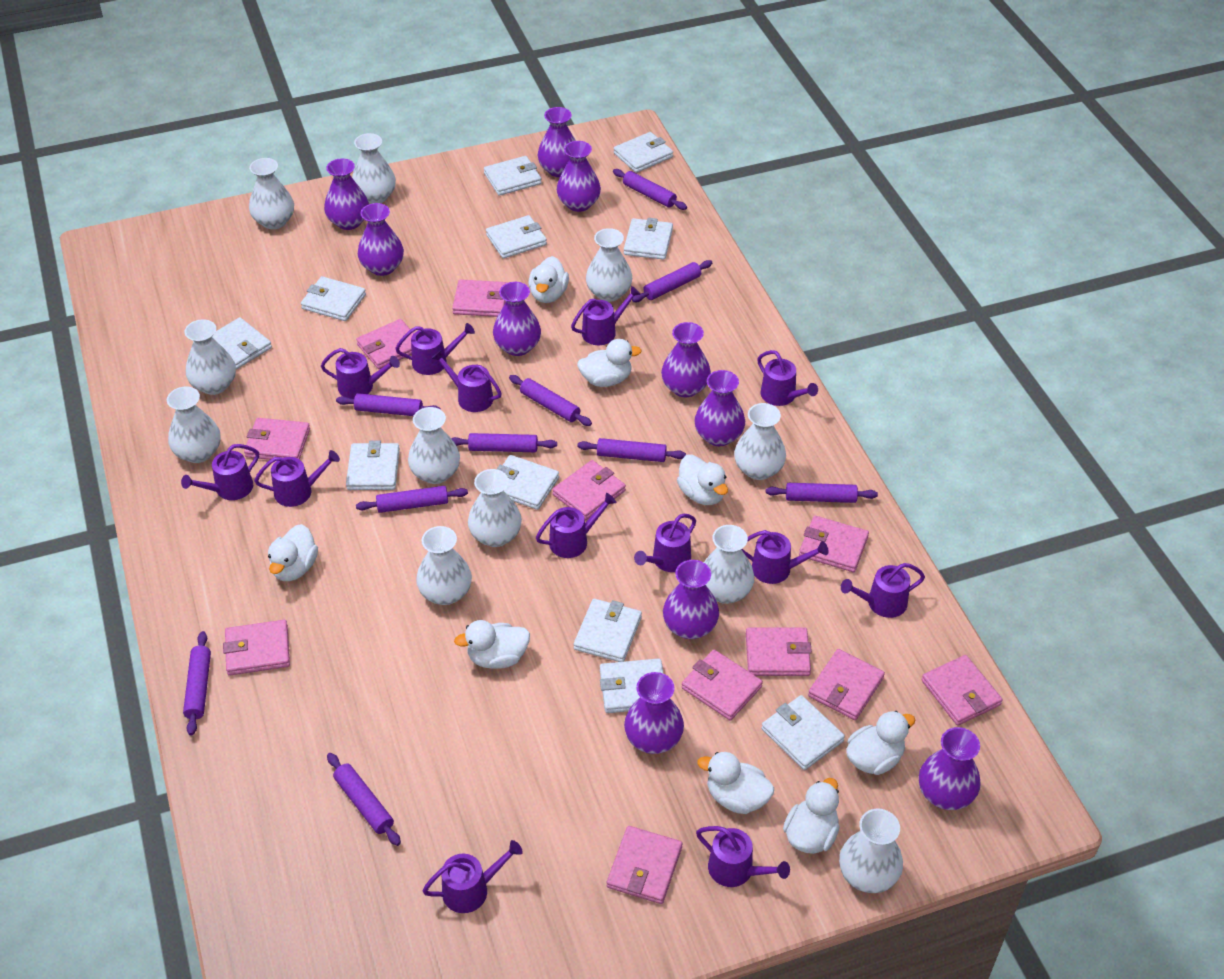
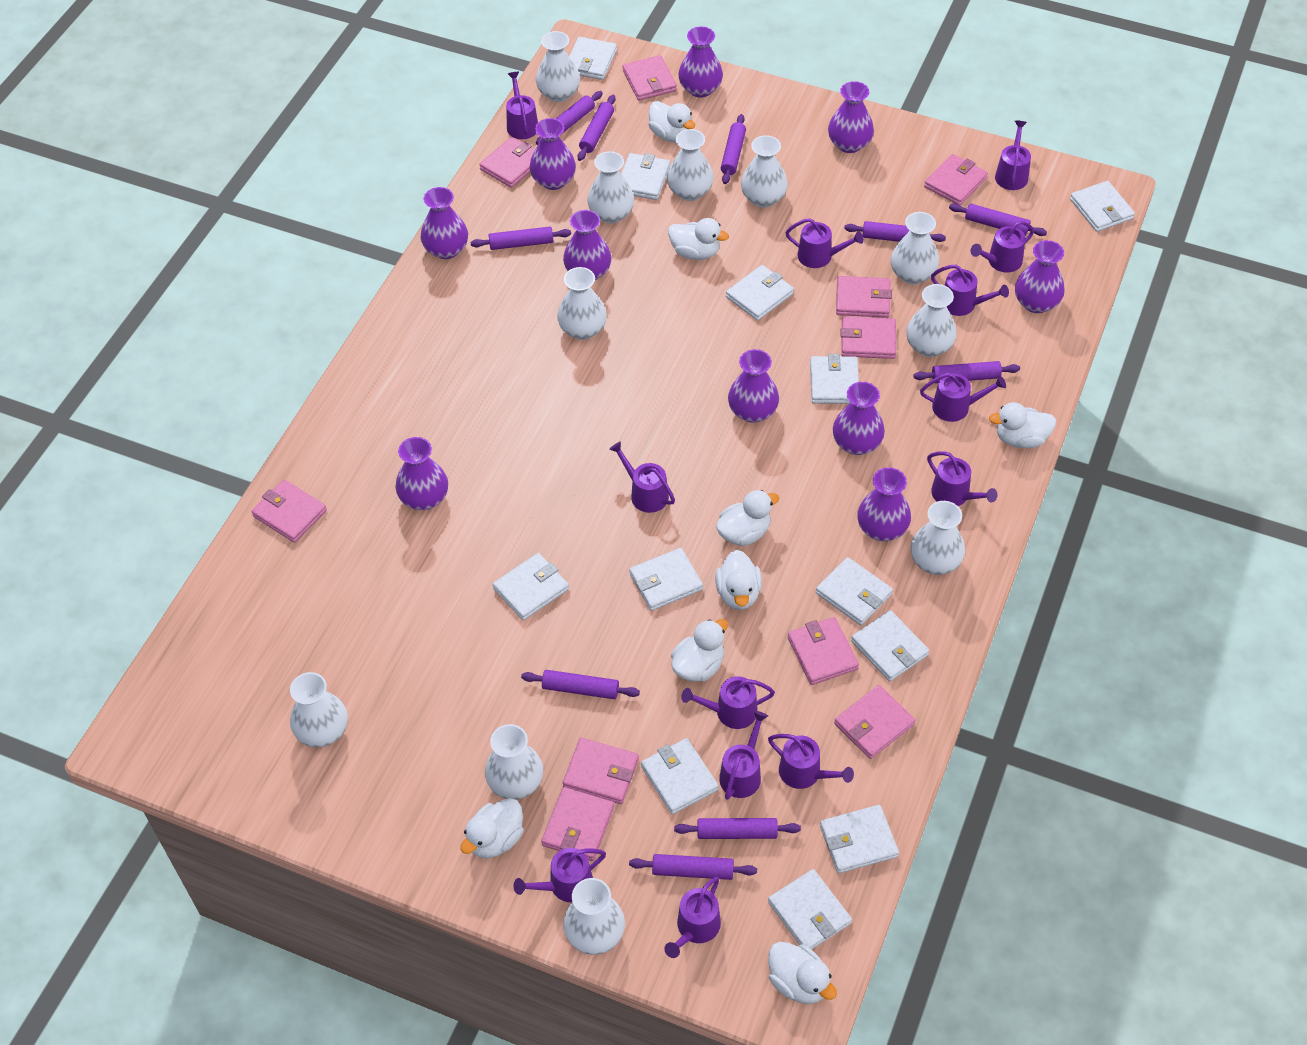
pink wallet: 11 -> 10
white wallet: 11 -> 12

